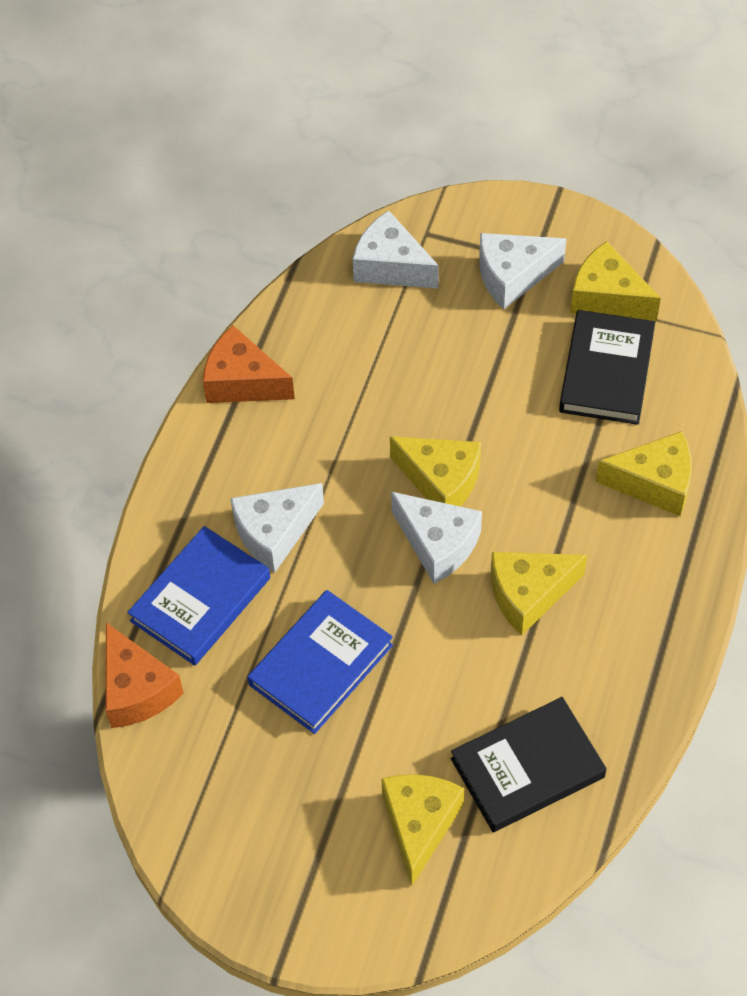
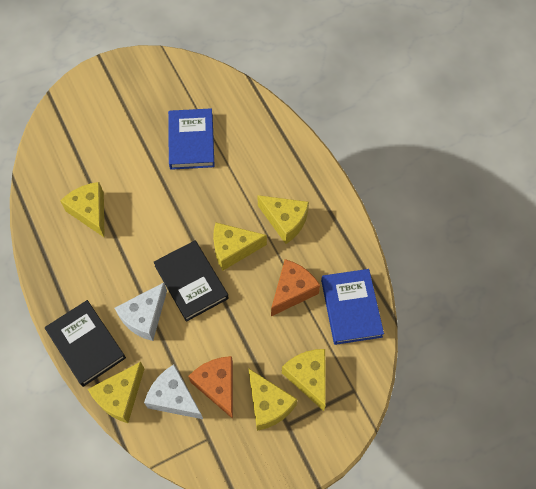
white cheese: 4 -> 2
yellow cheese: 5 -> 6

